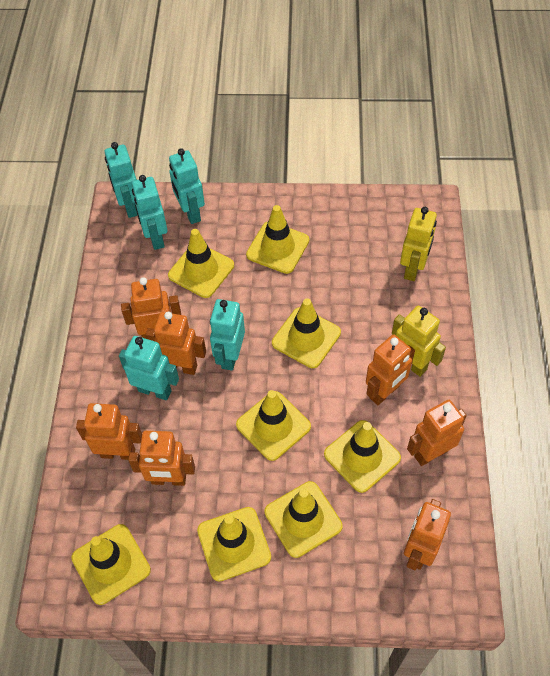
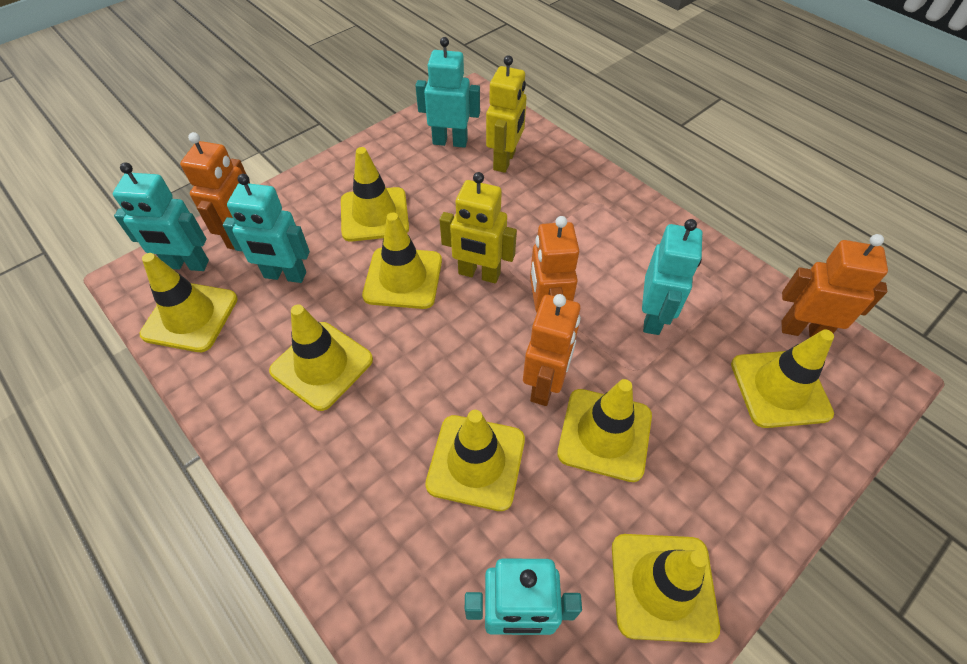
orange robot: 7 -> 4

